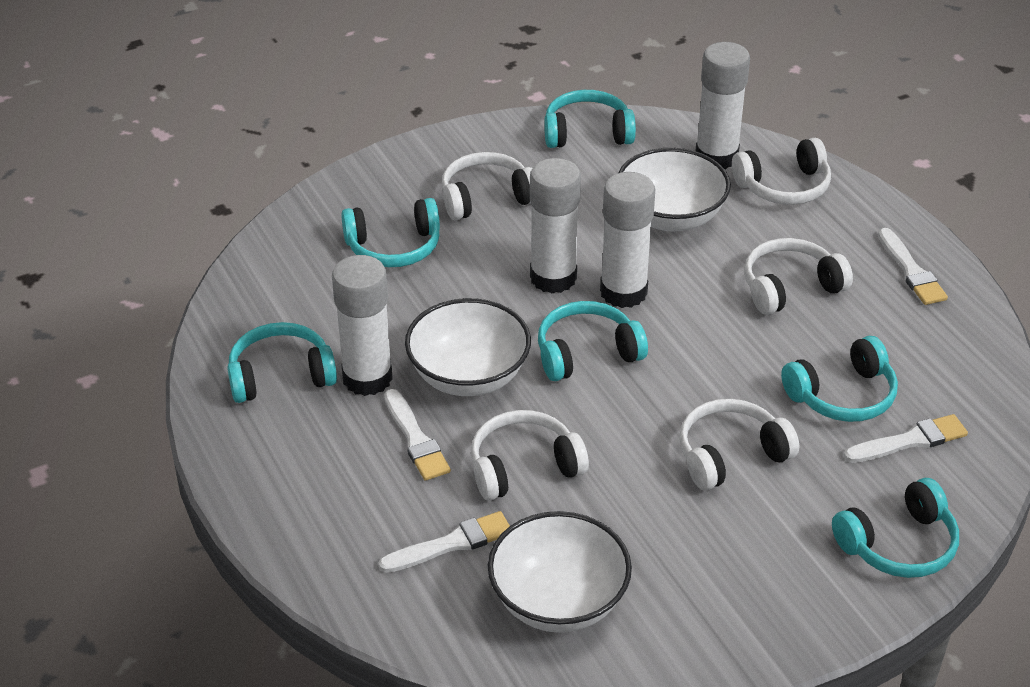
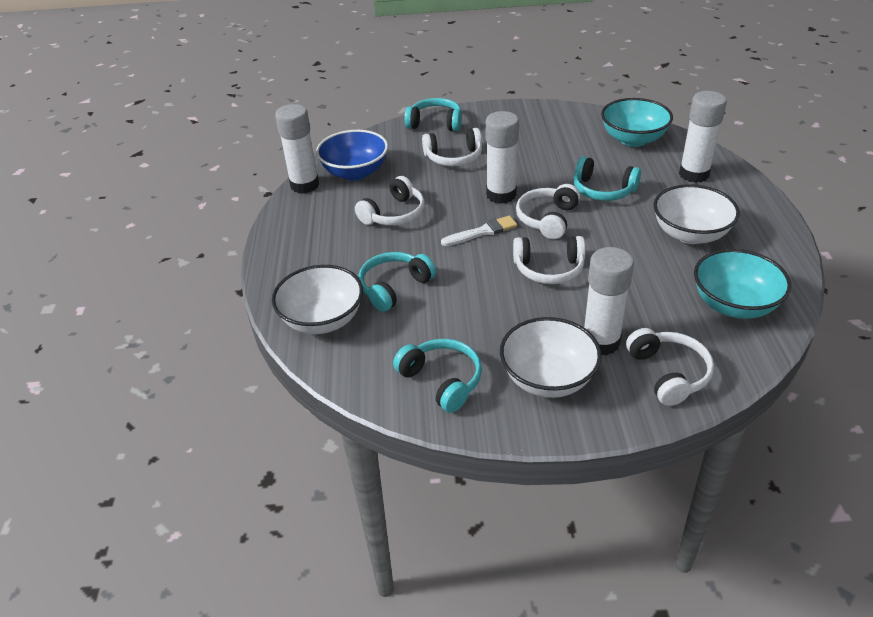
blue bowl: 0 -> 1
turquoise bowl: 0 -> 2
turquoise headphones: 6 -> 4
white brush: 4 -> 1

